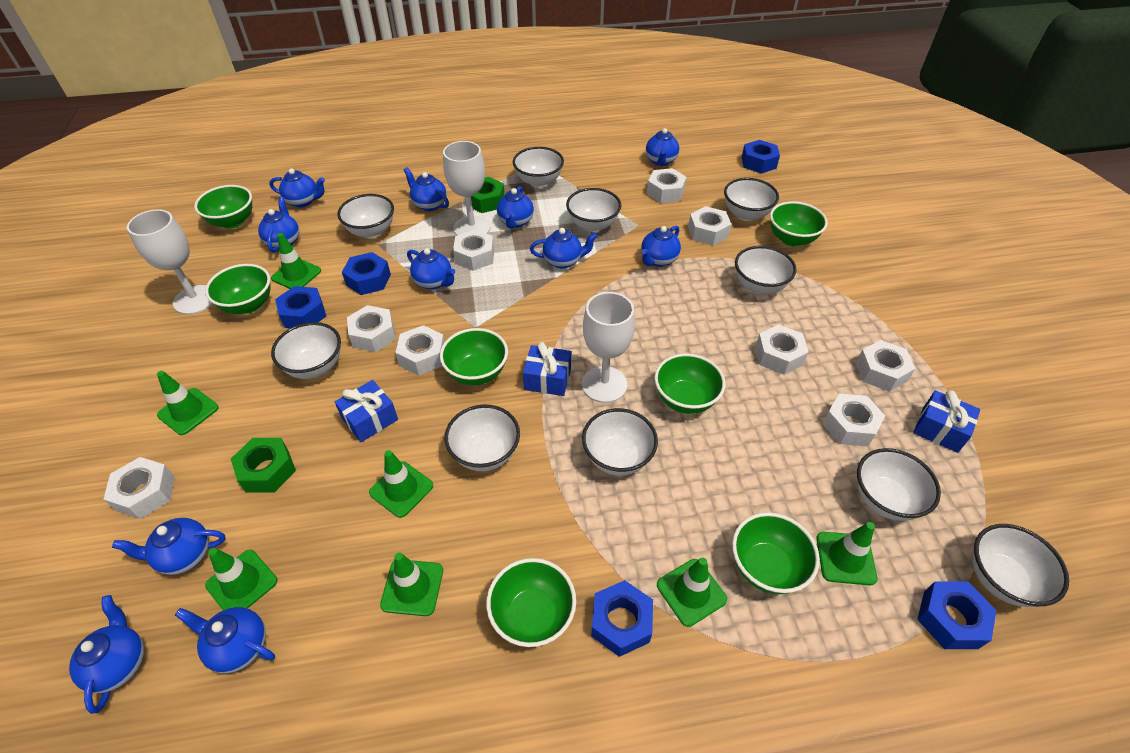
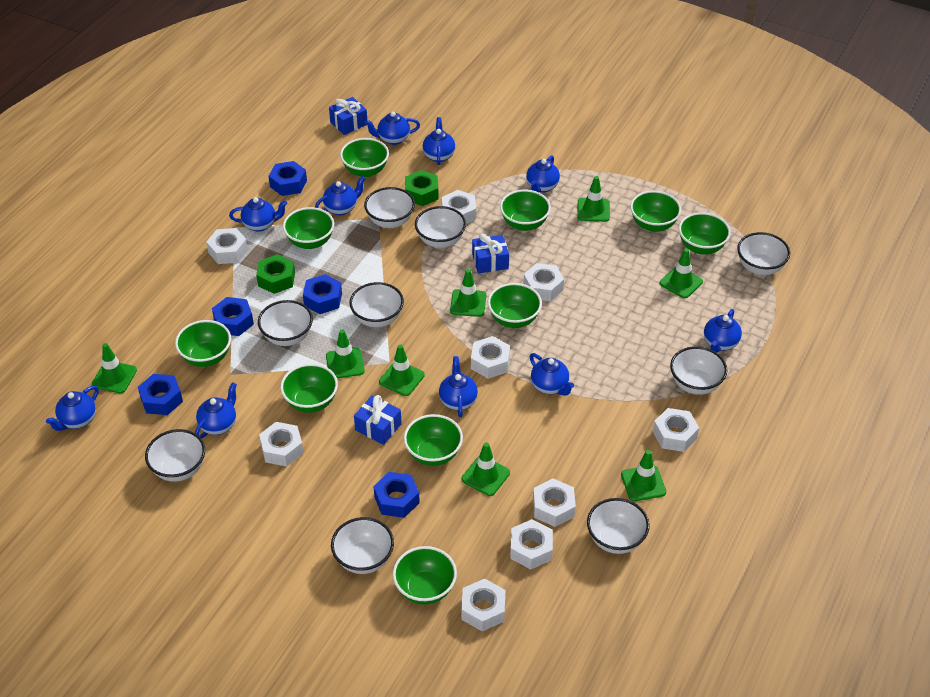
blue teapot: 11 -> 10
green bowl: 7 -> 10
green traffic cone: 7 -> 8
white bowl: 10 -> 9
white goblet: 3 -> 0

